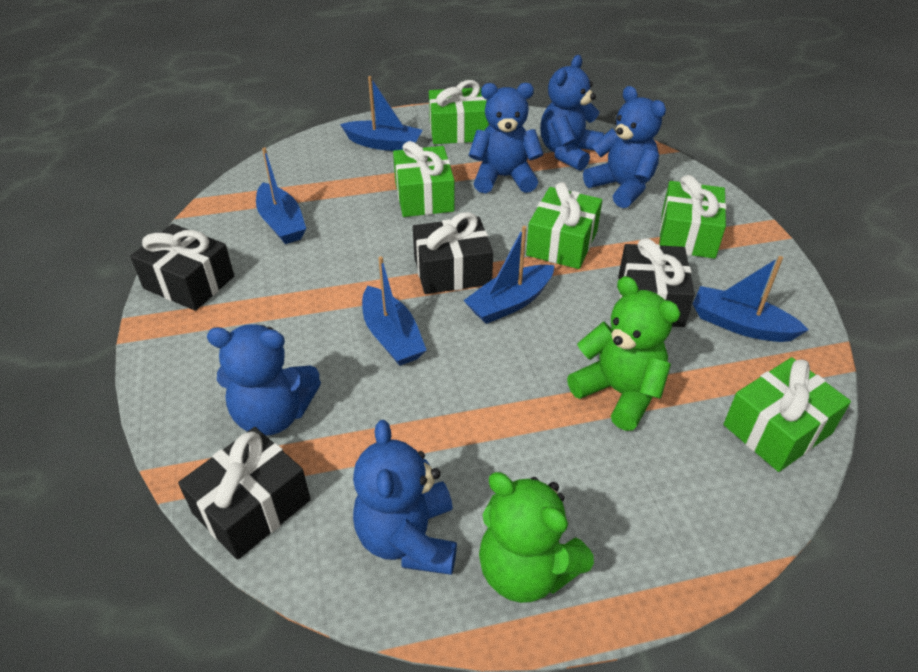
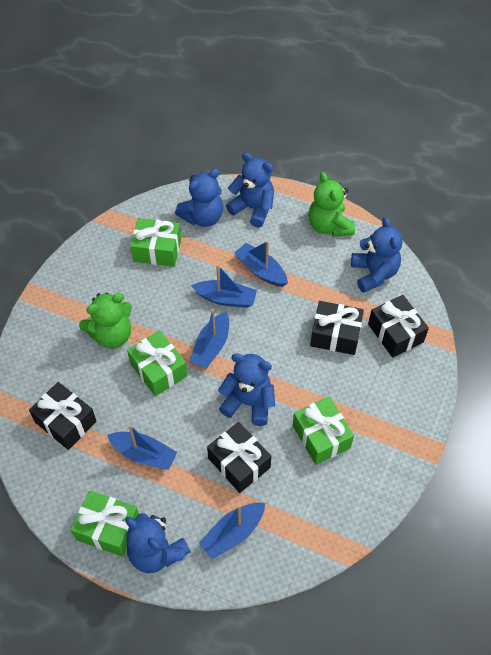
green gift: 5 -> 4

